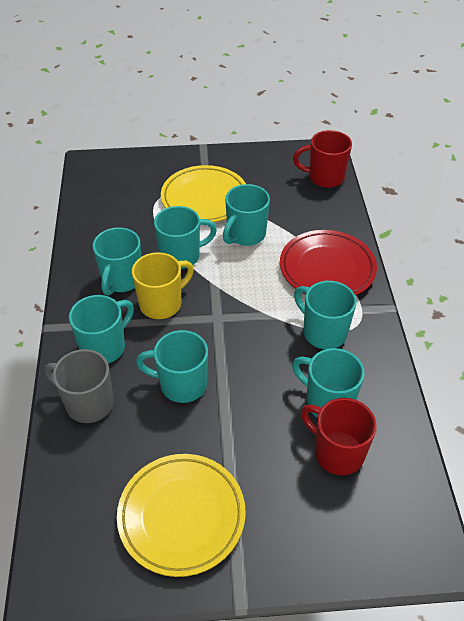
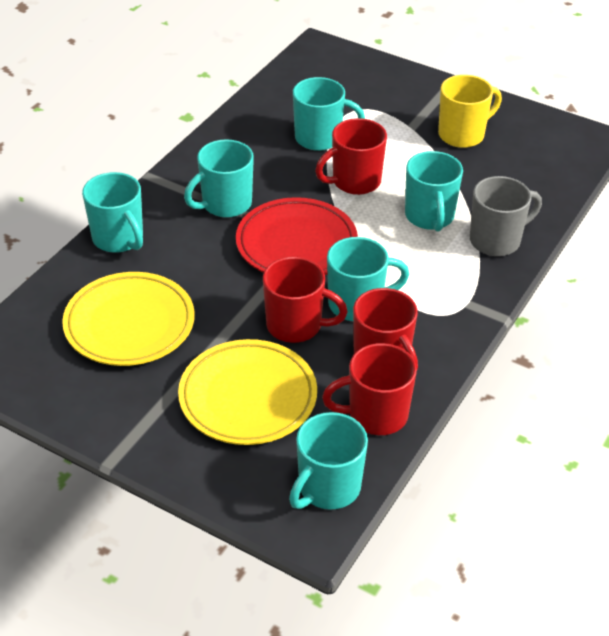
red mug: 2 -> 4
turquoise mug: 7 -> 6

